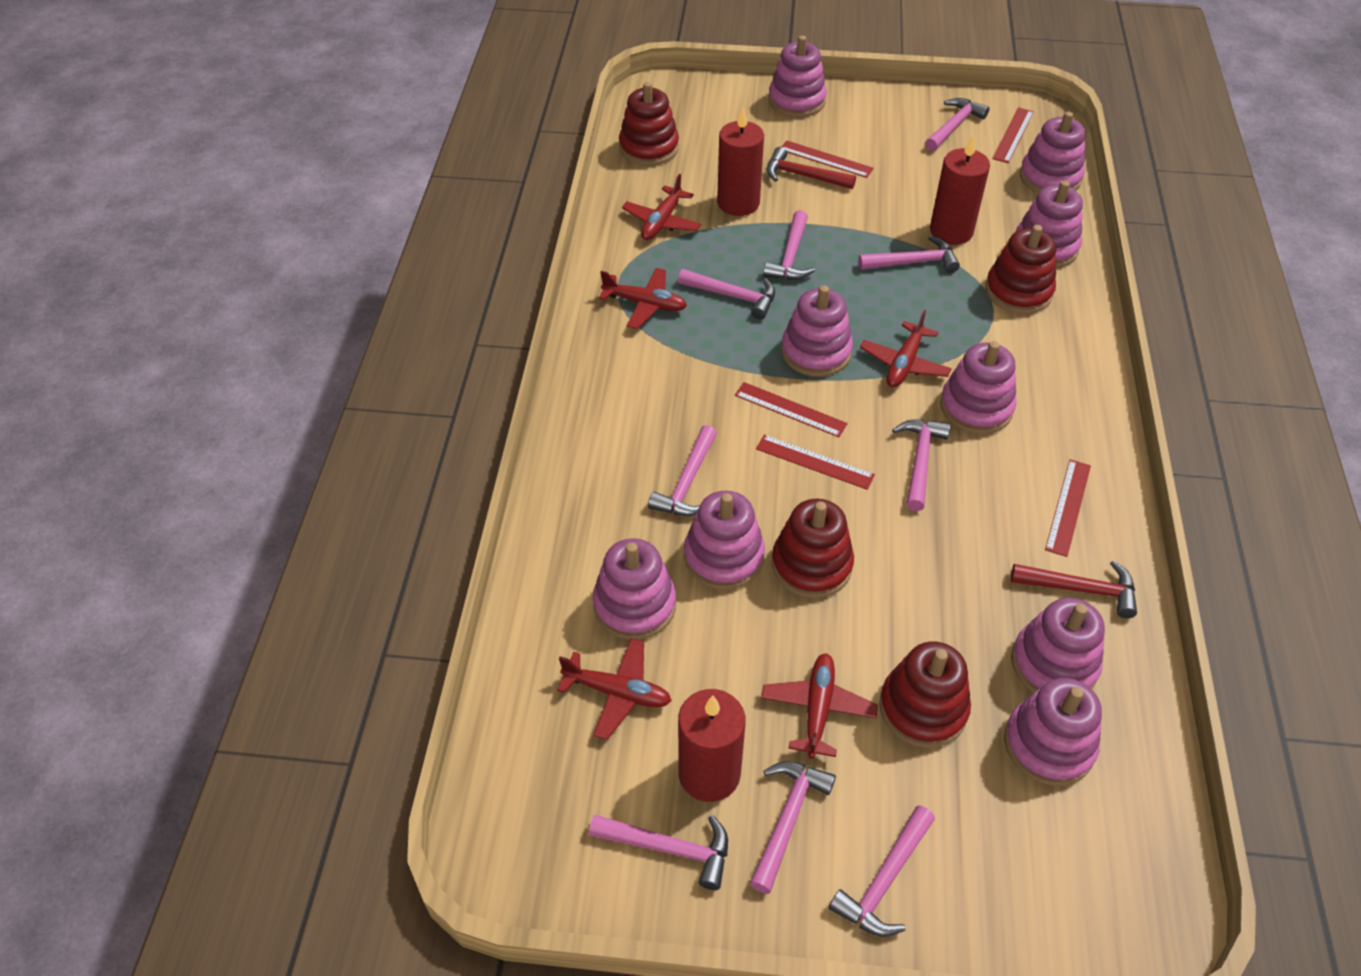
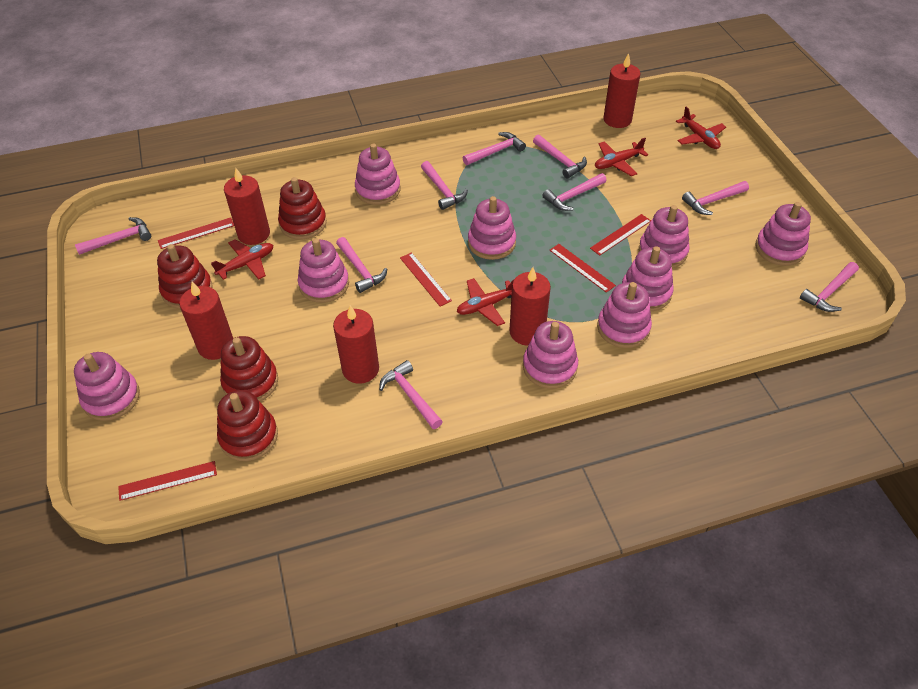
red candle: 3 -> 5
red hammer: 2 -> 0
red plane: 5 -> 4

